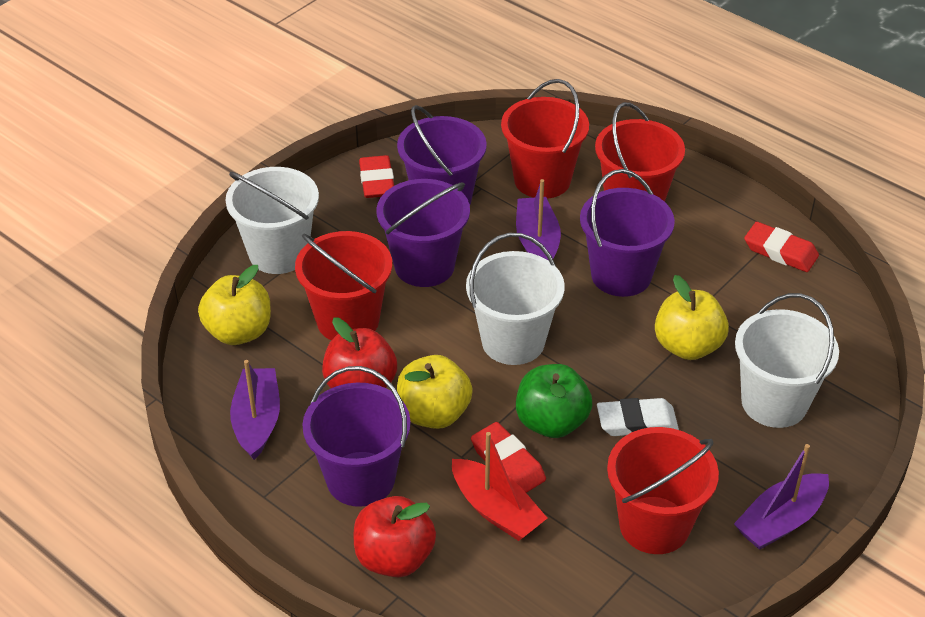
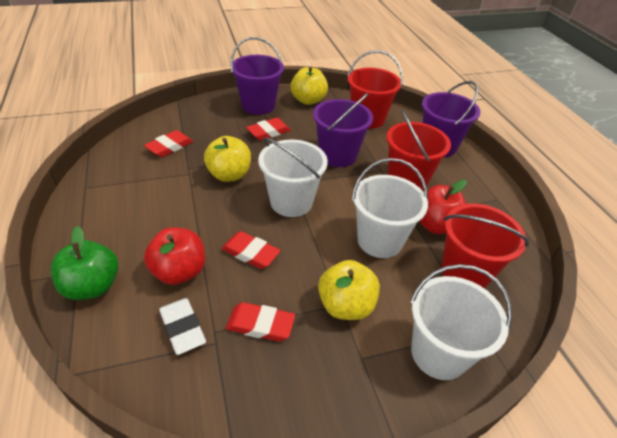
purple boat: 3 -> 0
purple bucket: 4 -> 3
red boat: 1 -> 0
red bucket: 4 -> 3
red eraser: 3 -> 4

